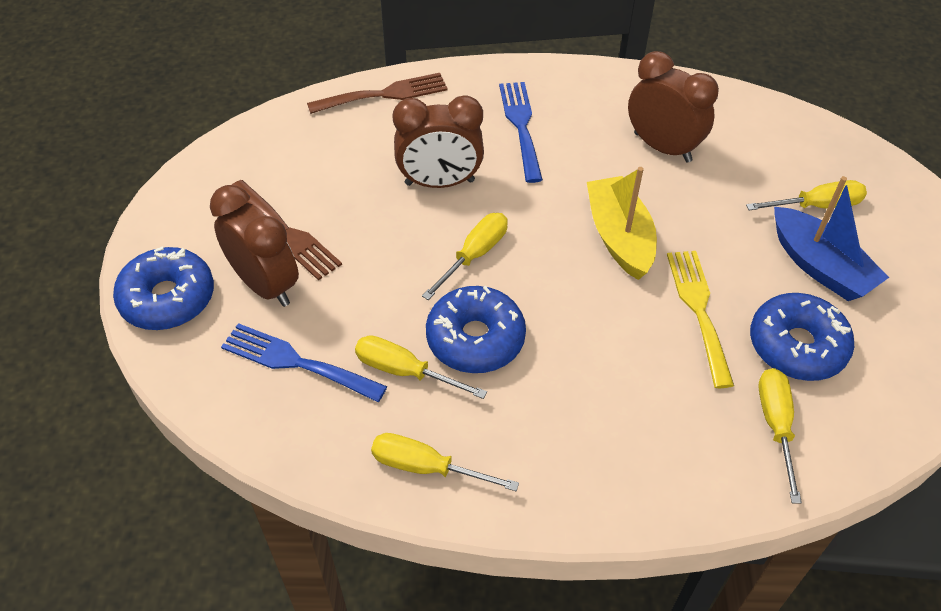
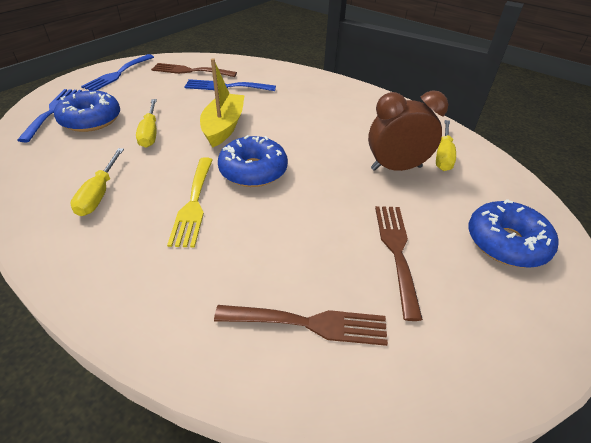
blue boat: 1 -> 0
blue fork: 2 -> 3
brown clock: 3 -> 1
brown fork: 2 -> 3
yellow screwdriver: 5 -> 3

